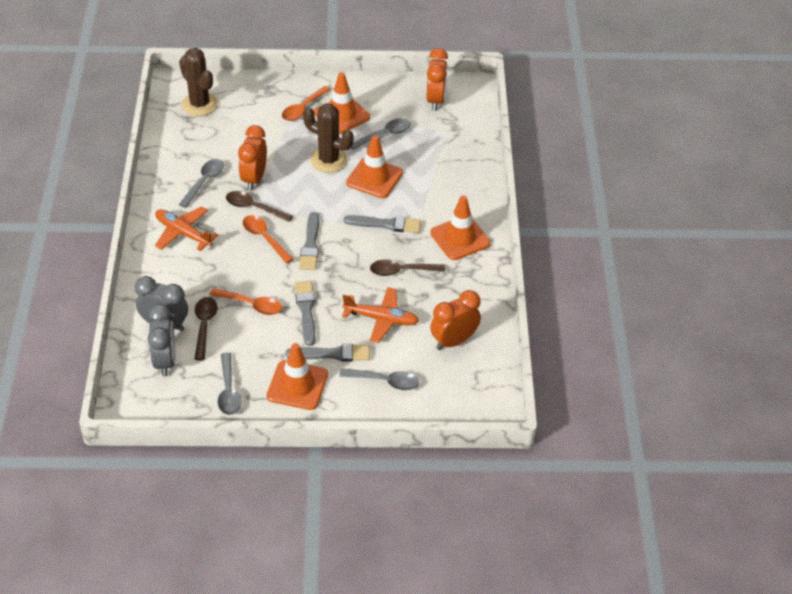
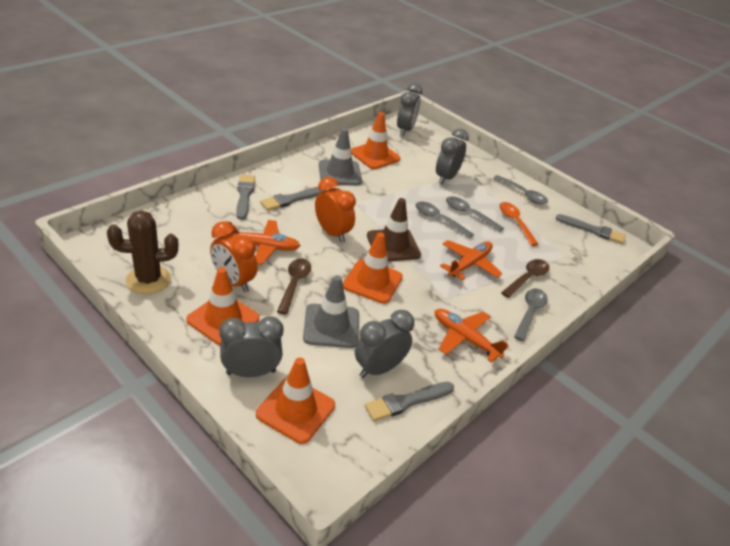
brown cactus: 2 -> 1
brown spoon: 3 -> 2
brown traffic cone: 0 -> 1
grey clock: 2 -> 4
grey traffic cone: 0 -> 2
orange clock: 3 -> 2
orange plane: 2 -> 3
orange spoon: 3 -> 1

